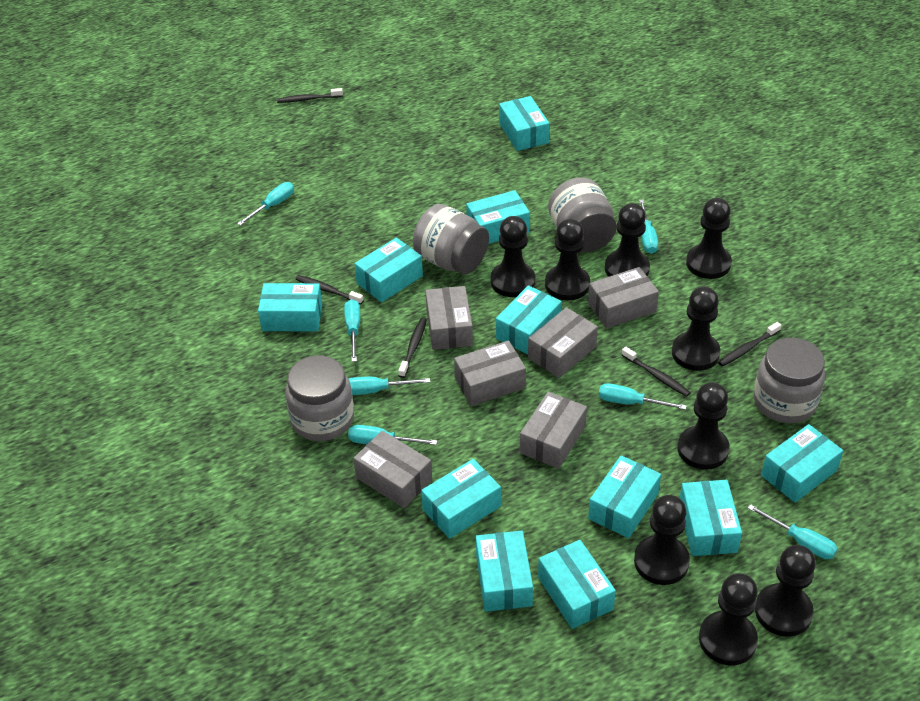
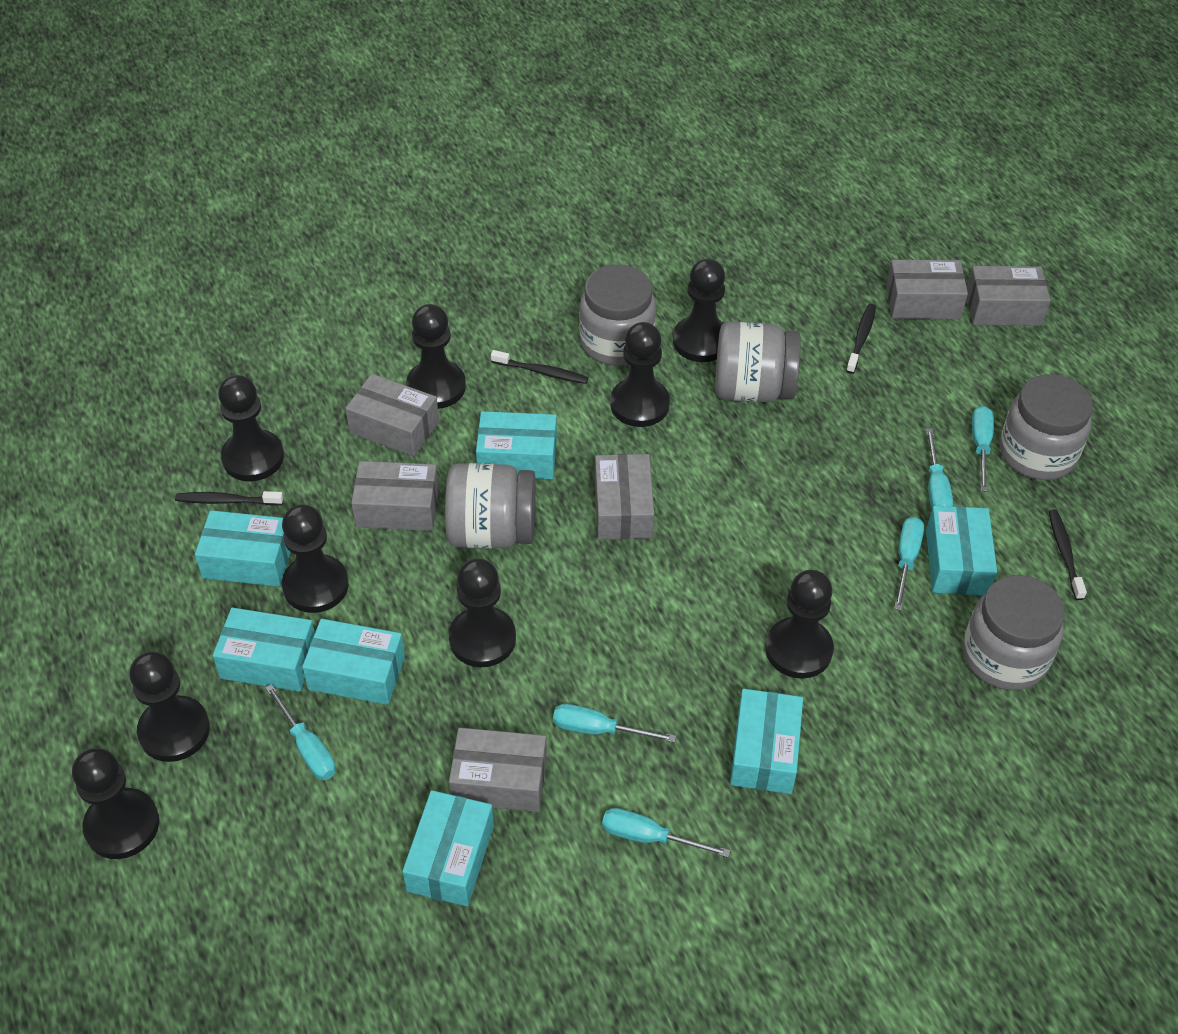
black toothbrush: 5 -> 4
grey jar: 4 -> 5
turquoise box: 11 -> 7
turquoise screwdriver: 7 -> 6

